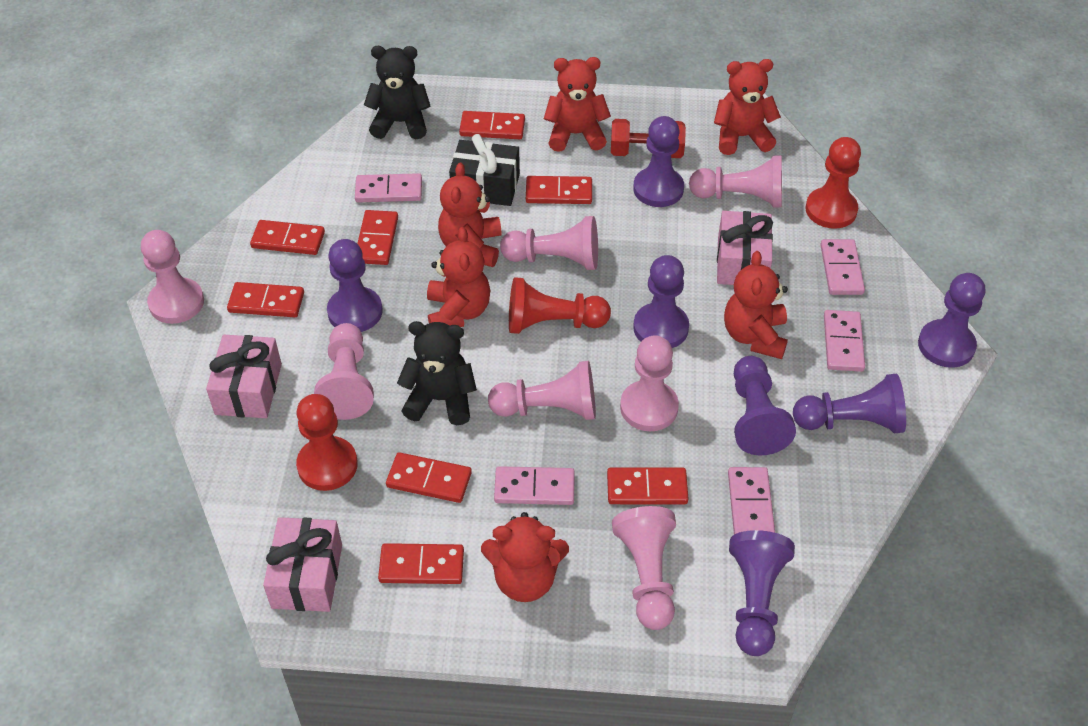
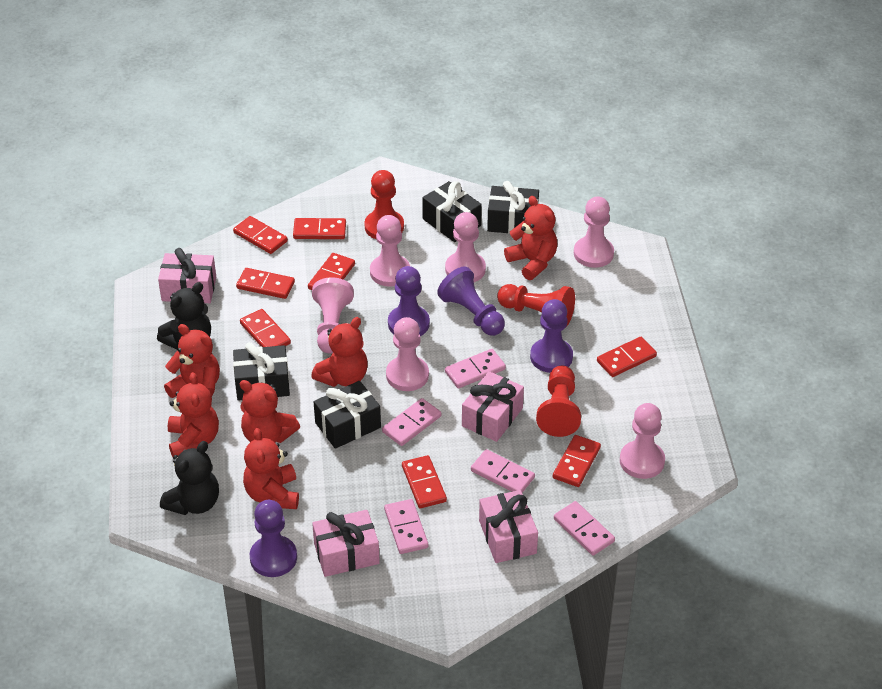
black gift: 1 -> 4
pink gift: 3 -> 4
pink pawn: 7 -> 6
purple pawn: 7 -> 4
red dumbbell: 1 -> 0

